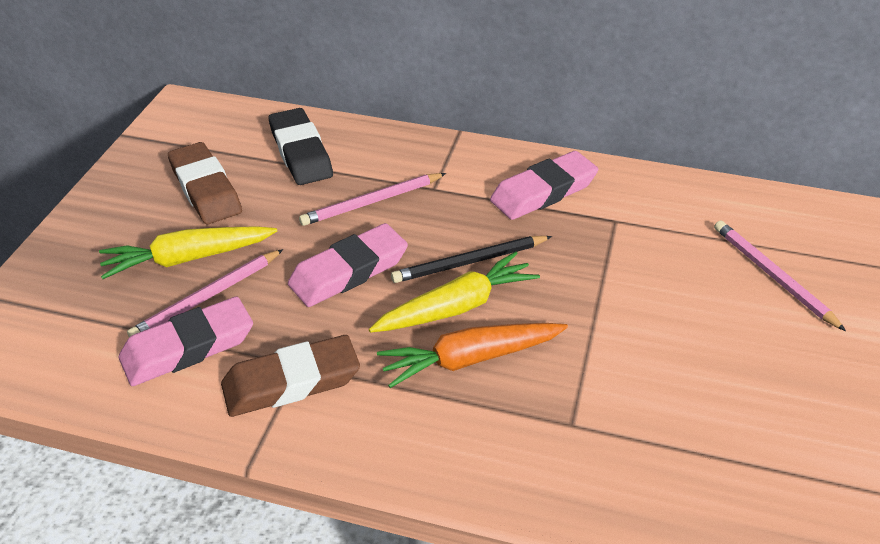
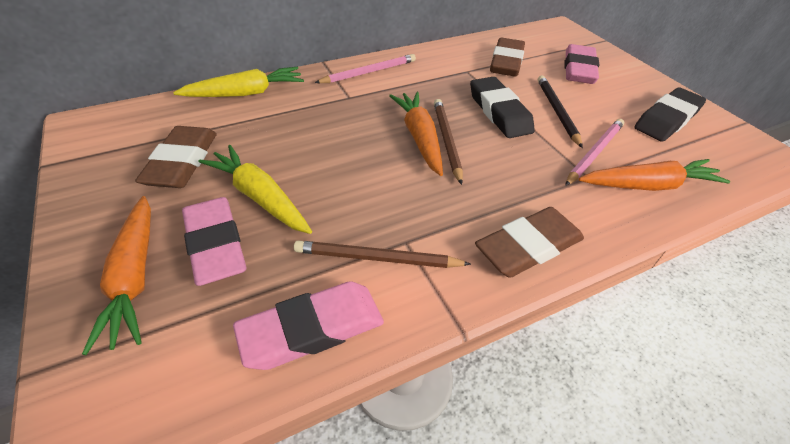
black eraser: 1 -> 2
brown eraser: 2 -> 3
brown pencil: 0 -> 2
orange carrot: 1 -> 3
pink pencil: 3 -> 2

